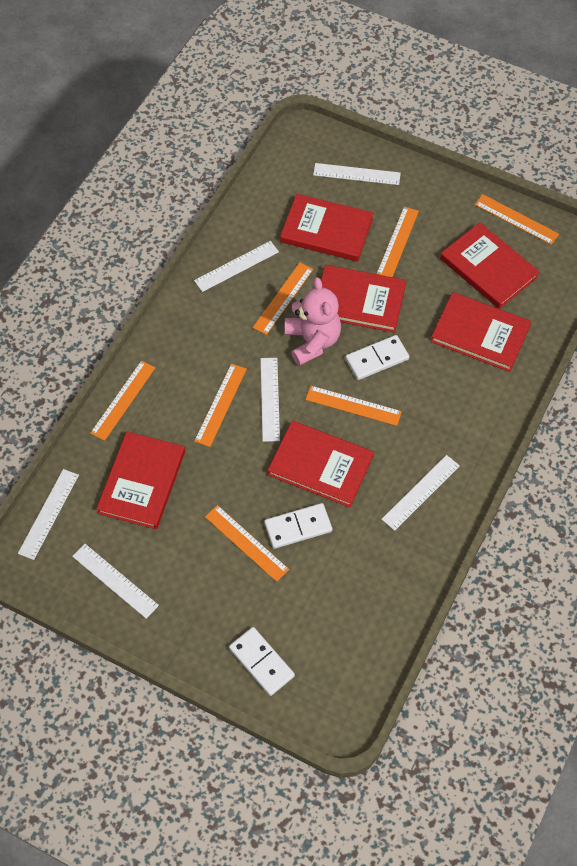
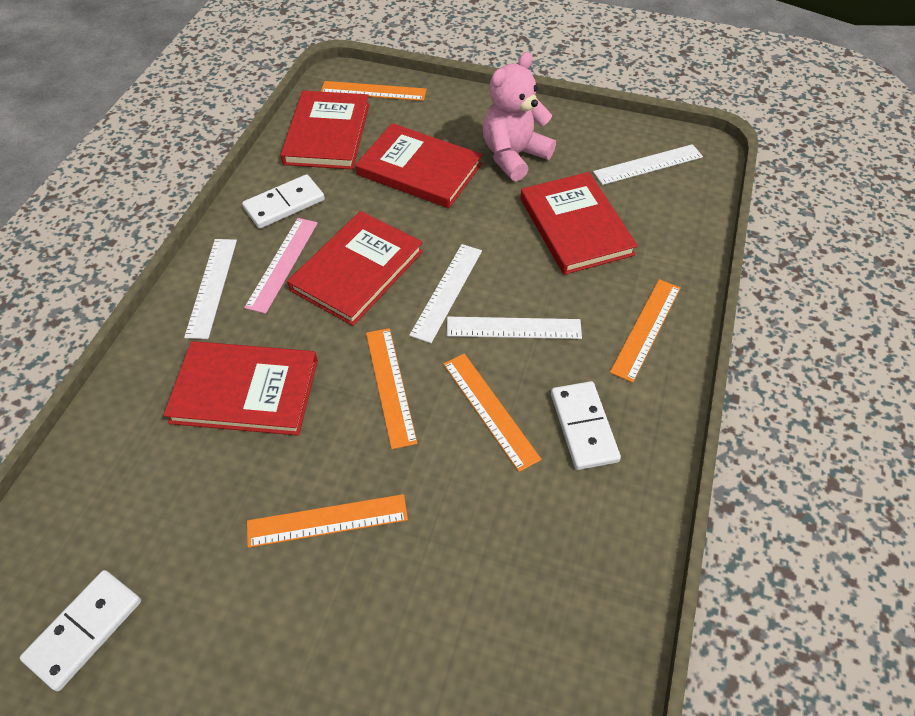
orange ruler: 7 -> 5
pink ruler: 0 -> 1
red book: 6 -> 5
white ruler: 6 -> 4

